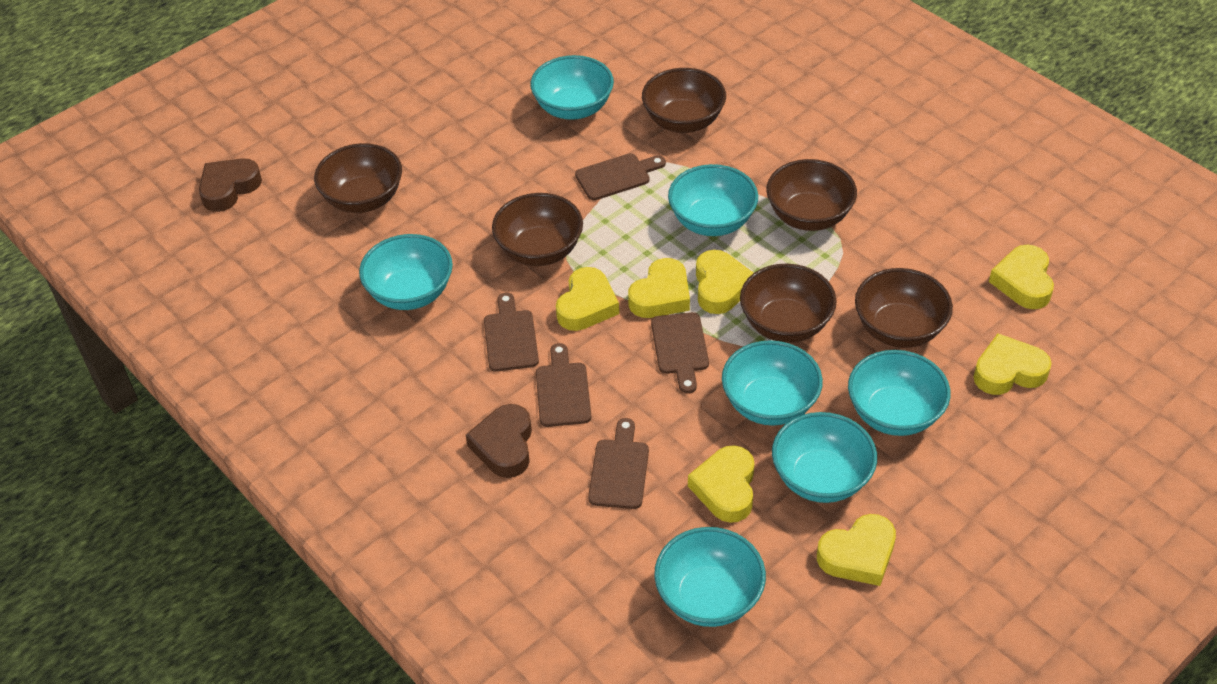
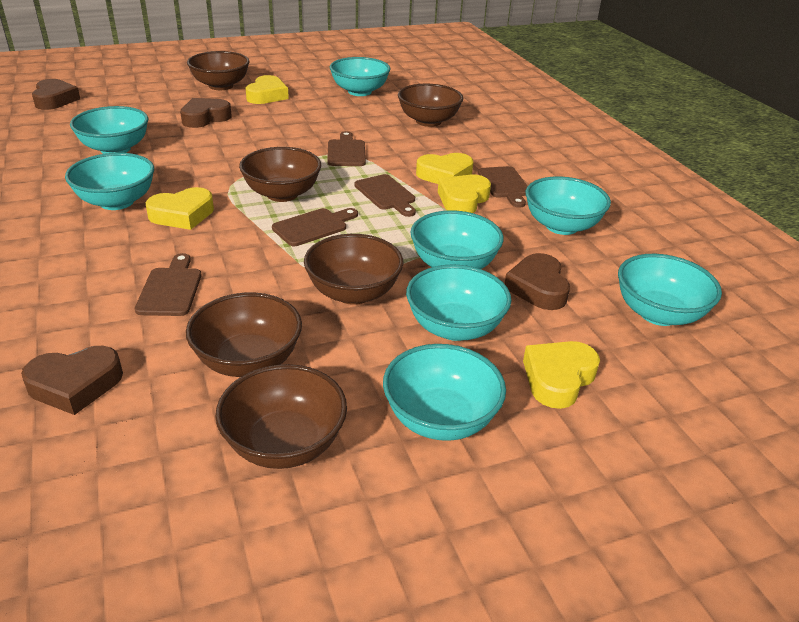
brown heart: 2 -> 4
turquoise bowl: 7 -> 8
yellow heart: 7 -> 5

